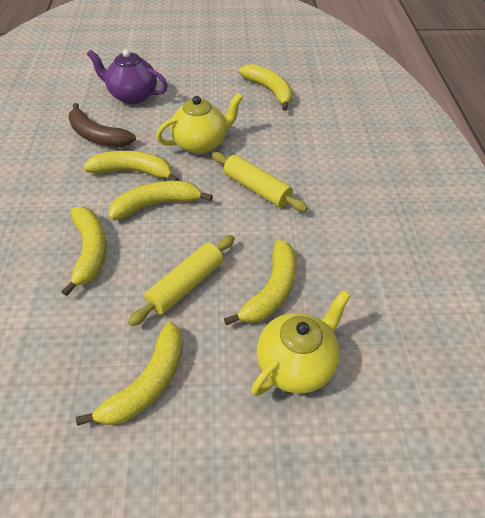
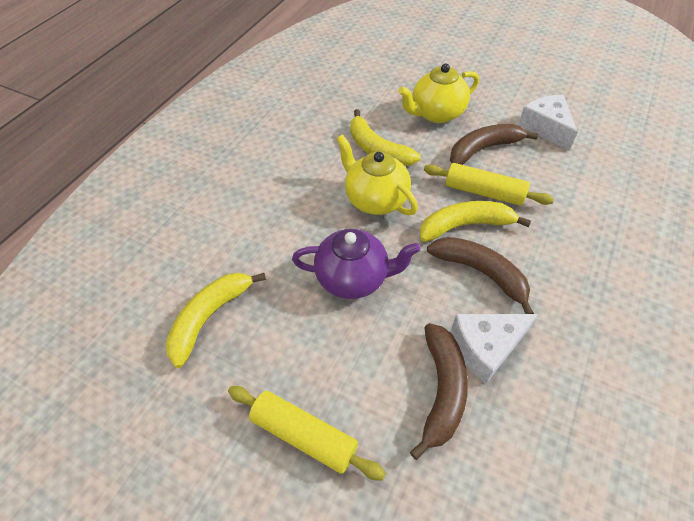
brown banana: 1 -> 3
white cheese: 0 -> 2
yellow banana: 6 -> 3

